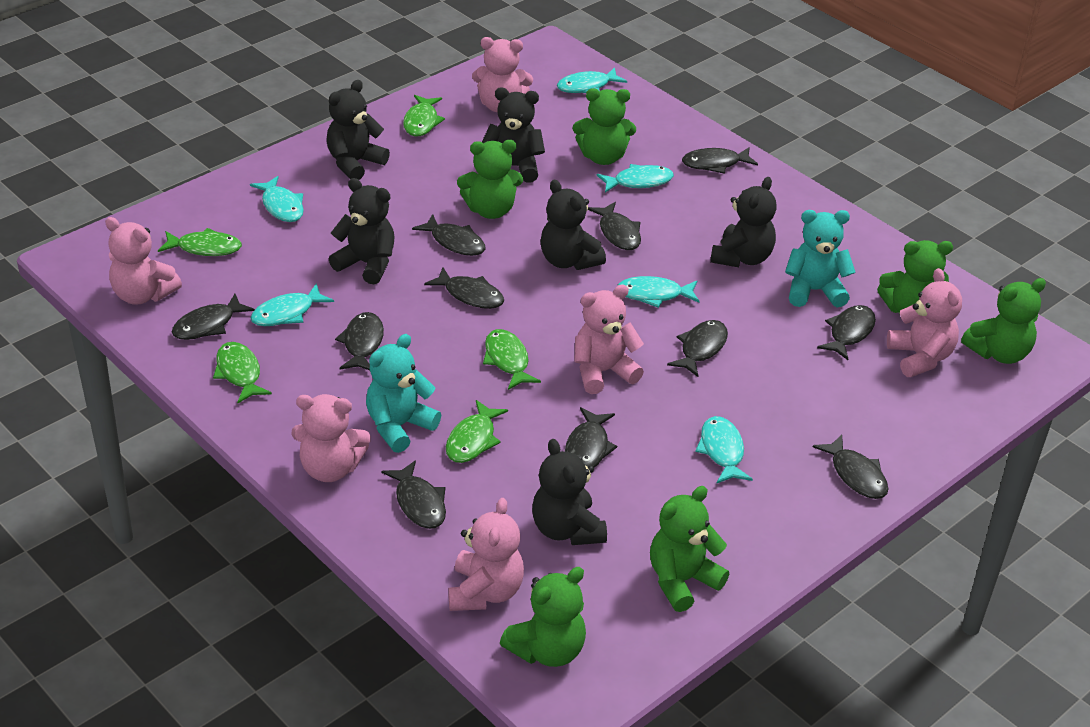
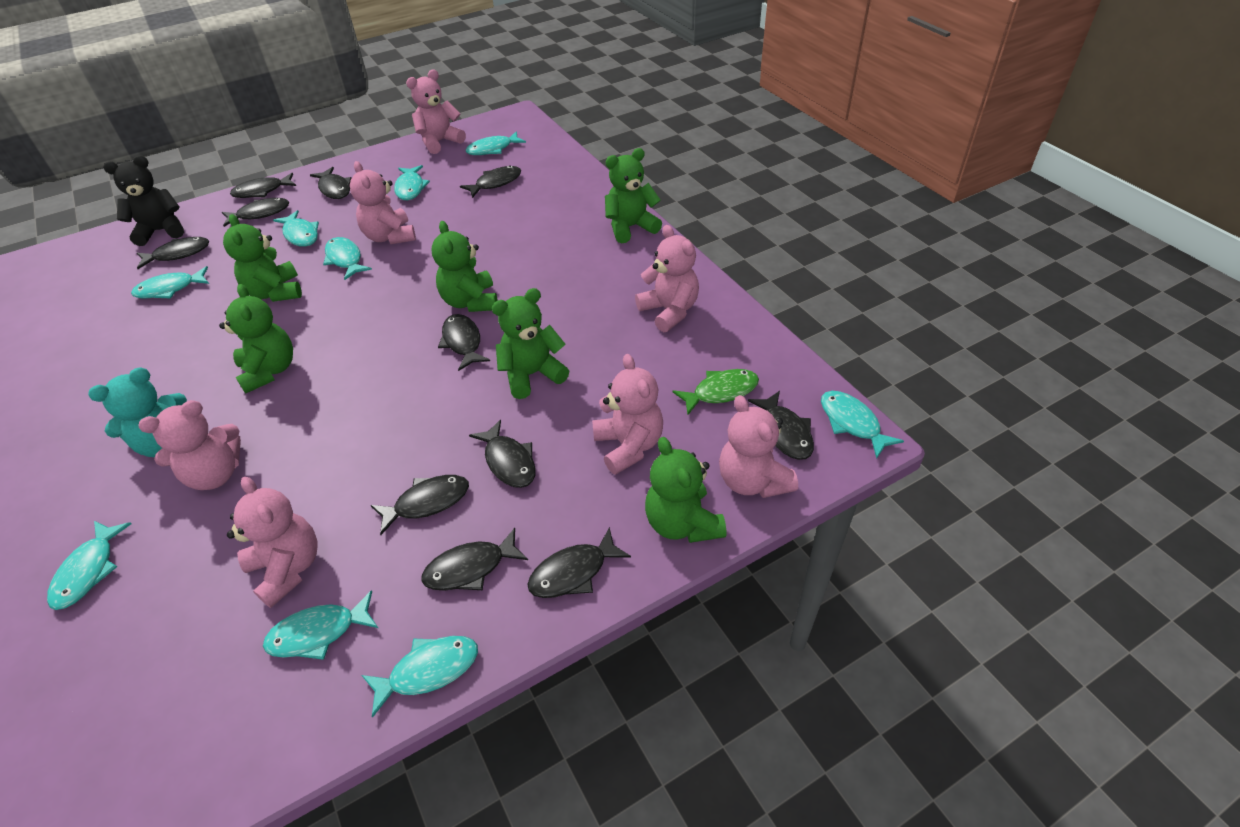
black teddy bear: 6 -> 1
green fish: 5 -> 1
pink teddy bear: 6 -> 7
turquoise fish: 6 -> 9
turquoise teddy bear: 2 -> 1

